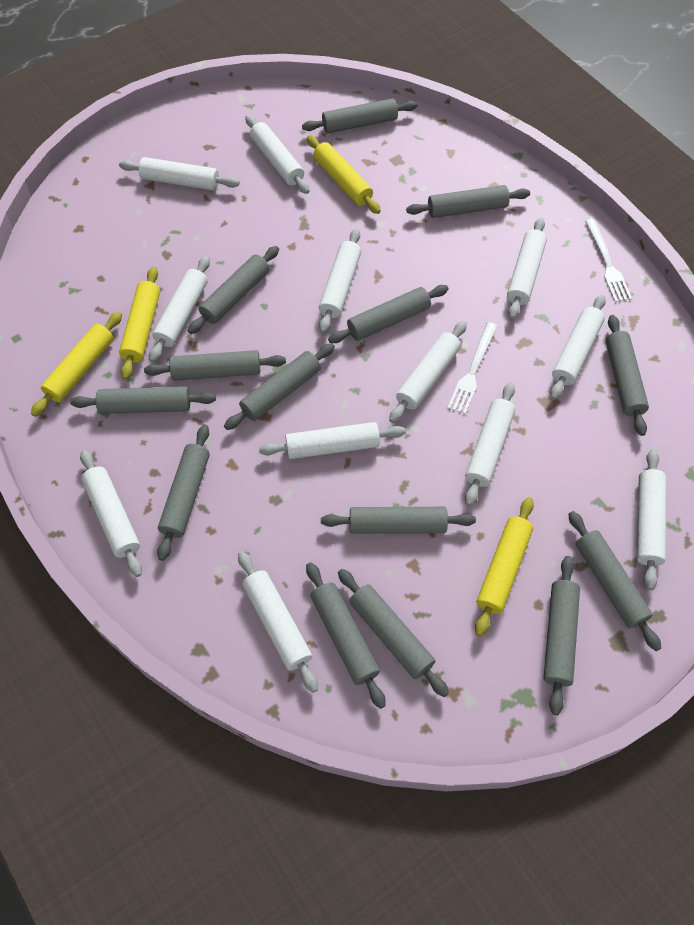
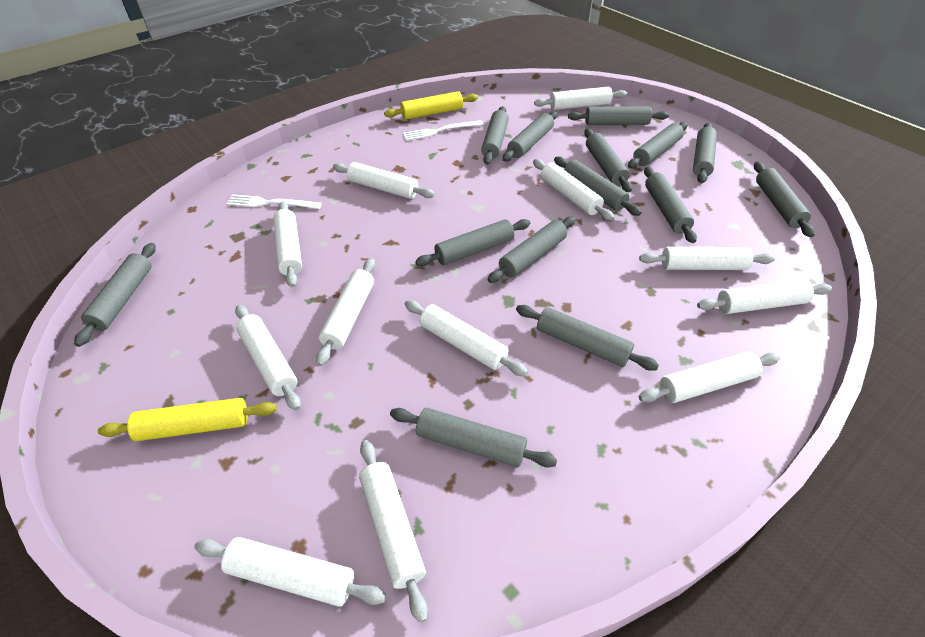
yellow rolling pin: 4 -> 2

